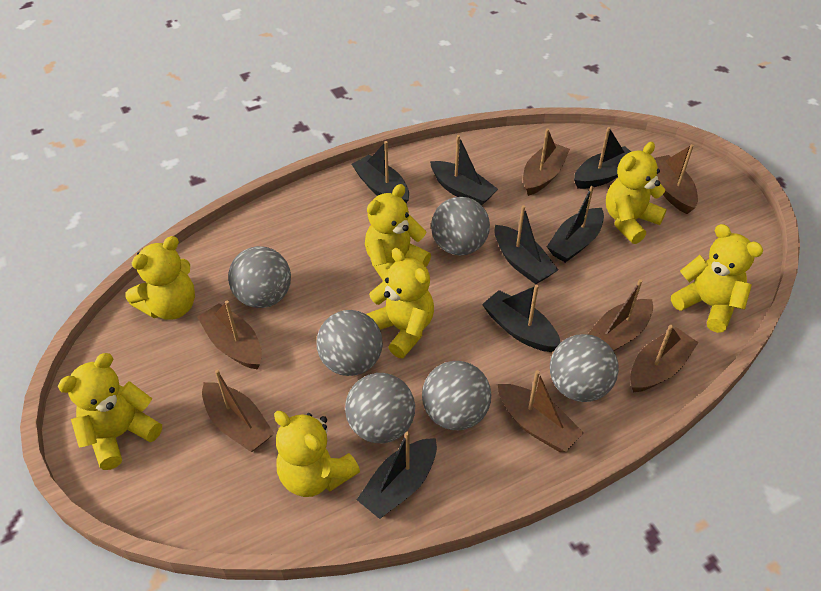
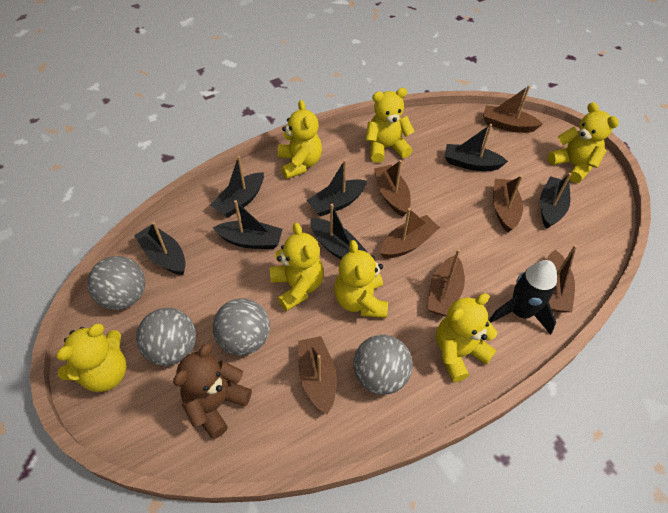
black rocket: 0 -> 1
brown teddy bear: 0 -> 1
grey ball: 6 -> 4

